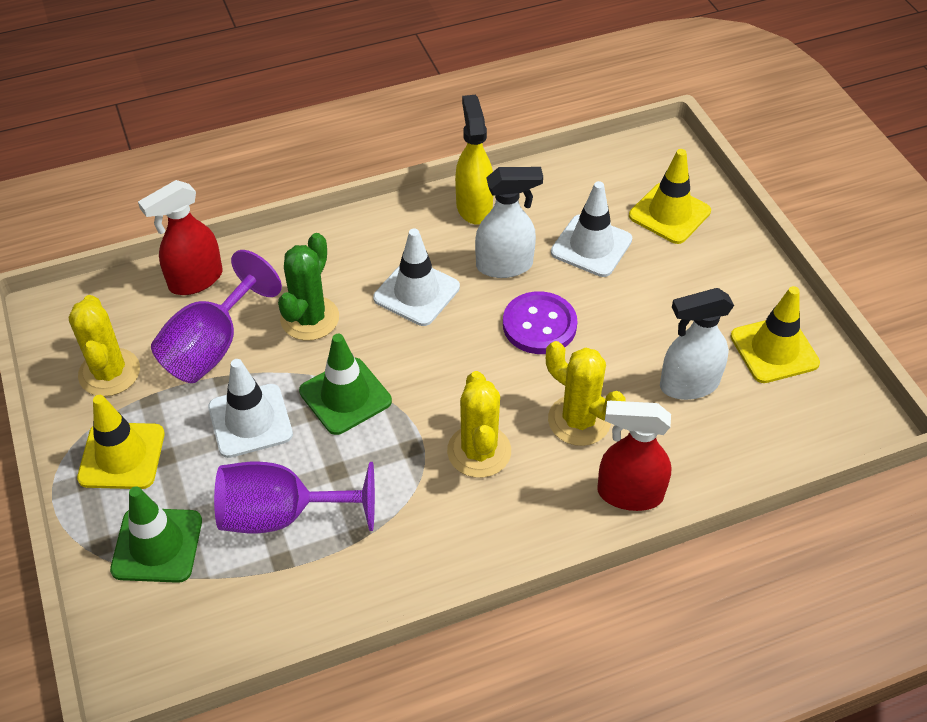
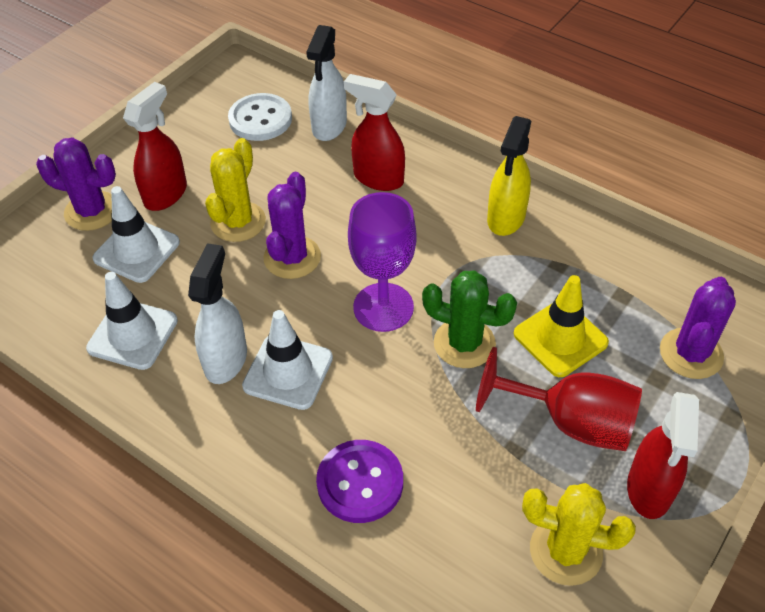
green traffic cone: 2 -> 0
purple cactus: 0 -> 3
purple goblet: 2 -> 1
red goblet: 0 -> 1
red spray bottle: 2 -> 3
white button: 0 -> 1
yellow cactus: 3 -> 2
yellow traffic cone: 3 -> 1

